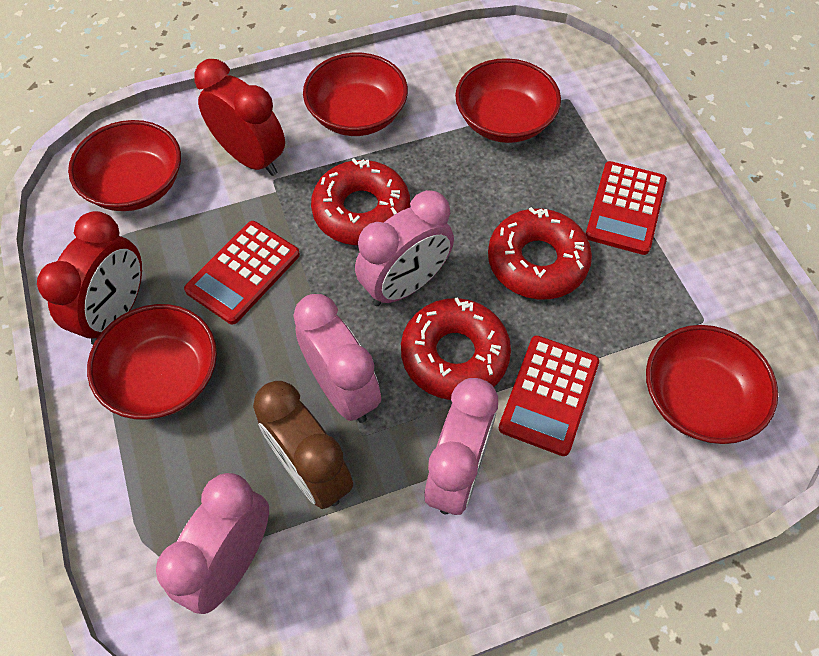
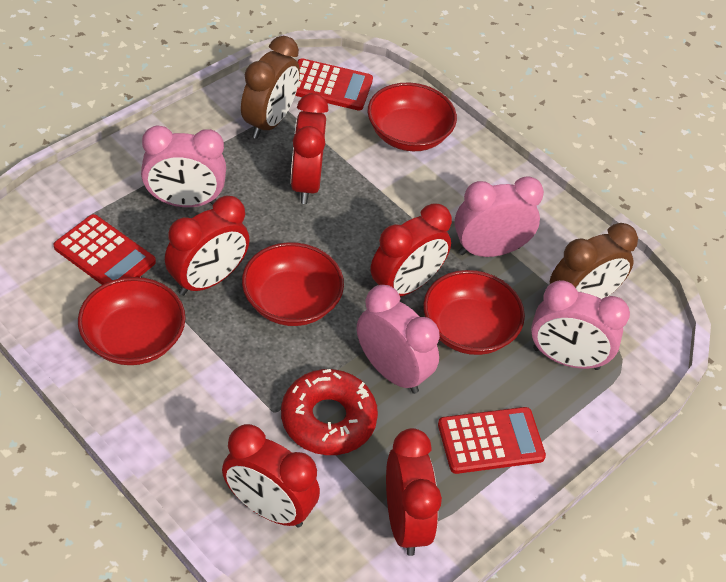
brown clock: 1 -> 2
red bowl: 5 -> 4
red clock: 2 -> 5
red donut: 3 -> 1

